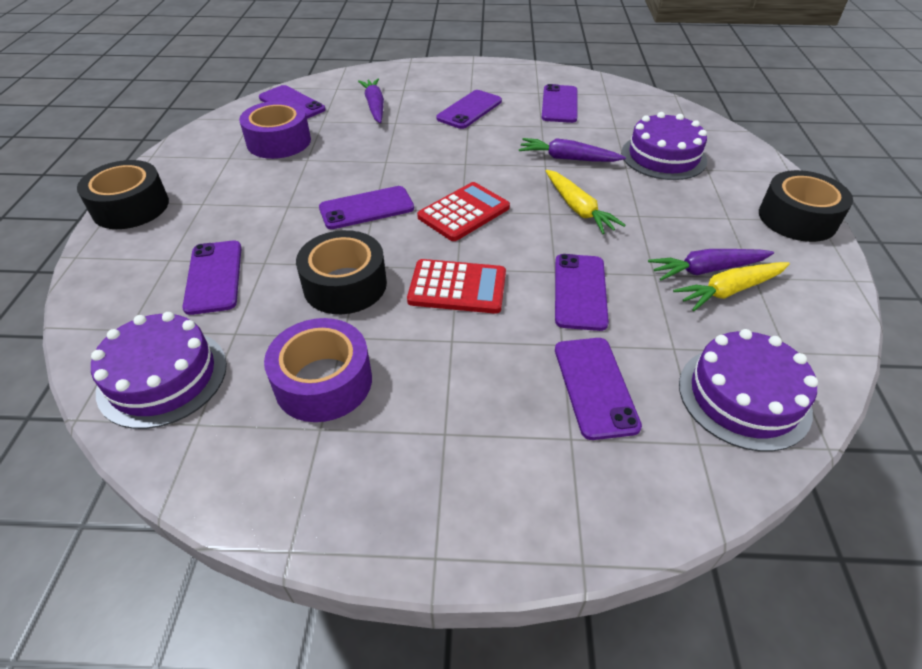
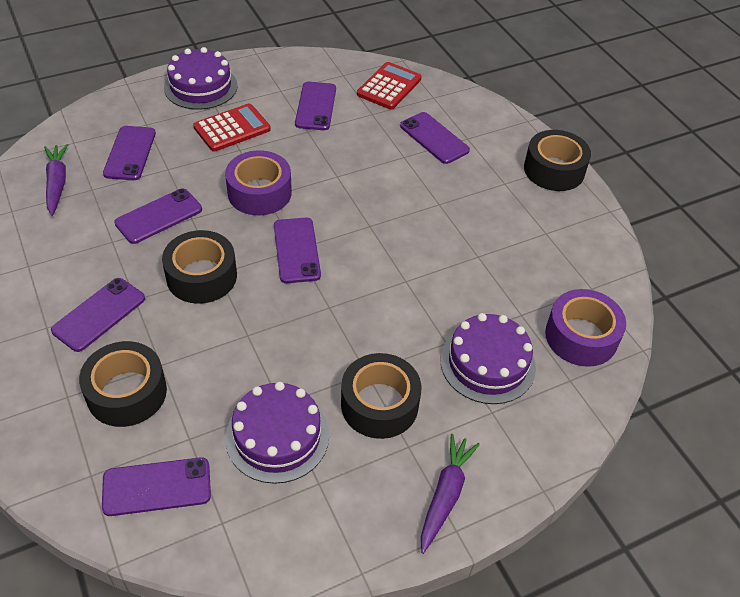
black tape: 3 -> 4
purple carrot: 3 -> 2
yellow carrot: 2 -> 0

